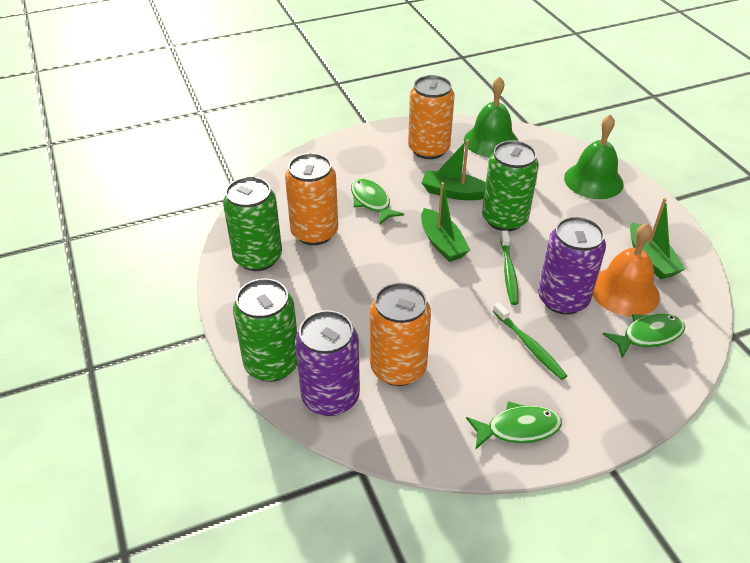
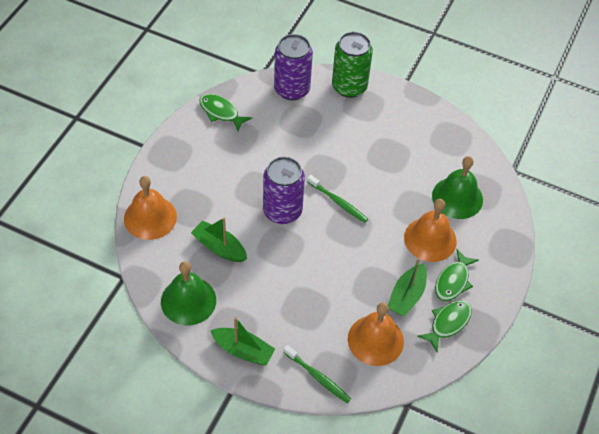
green can: 3 -> 1
orange bell: 1 -> 3
orange can: 3 -> 0

